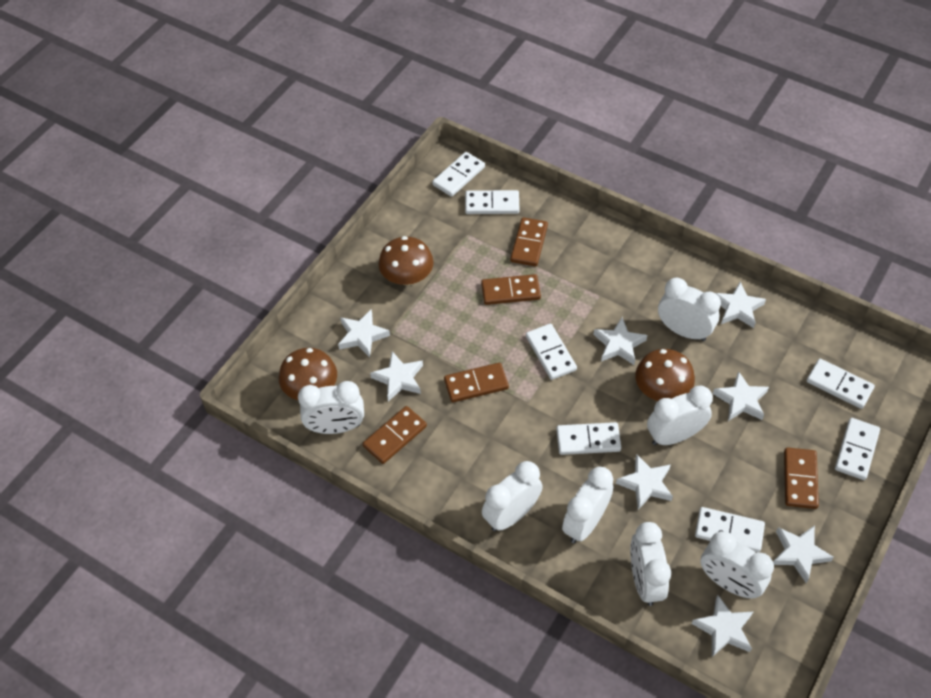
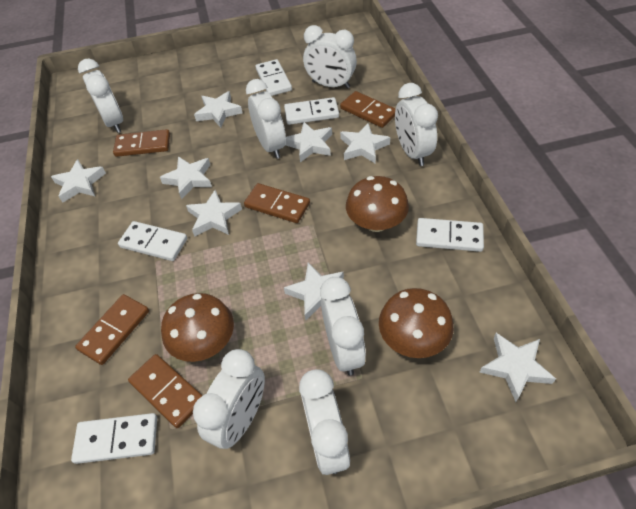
white domino: 7 -> 5

